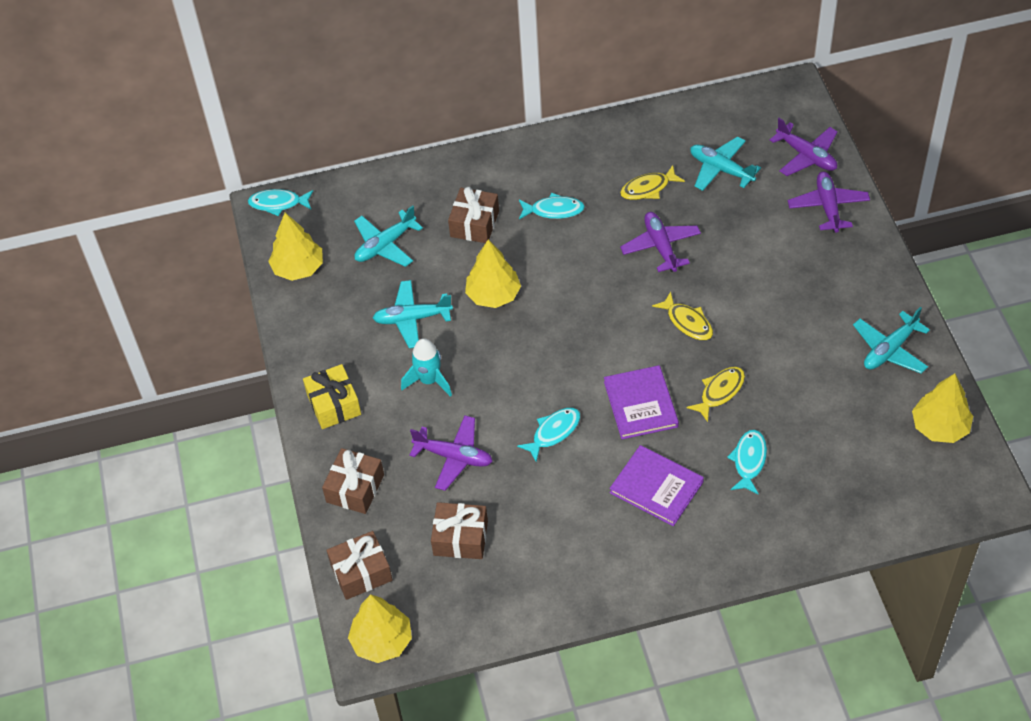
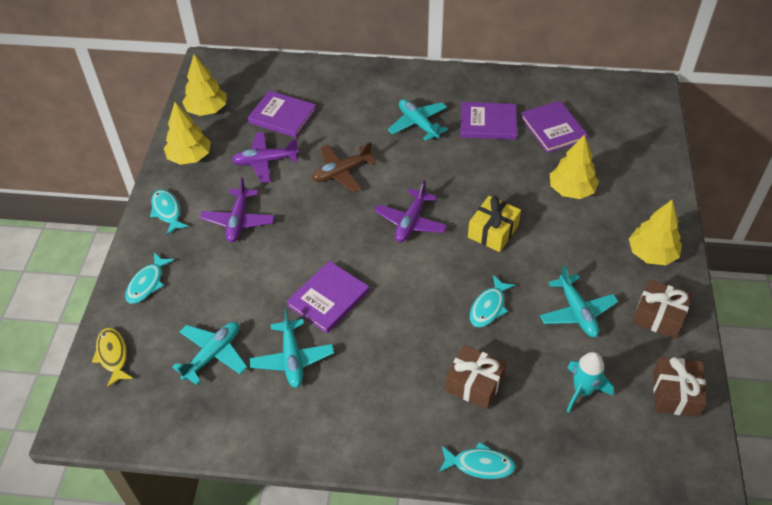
brown gift: 4 -> 3
brown plane: 0 -> 1
purple book: 2 -> 4
purple plane: 4 -> 3
yellow fish: 3 -> 1

